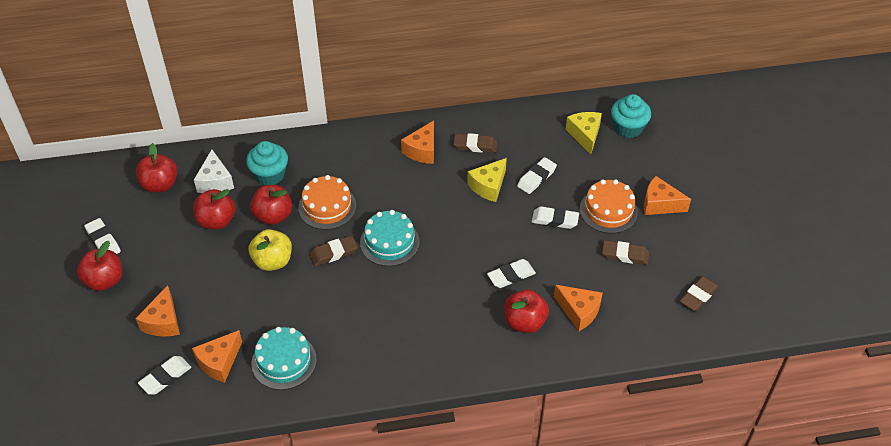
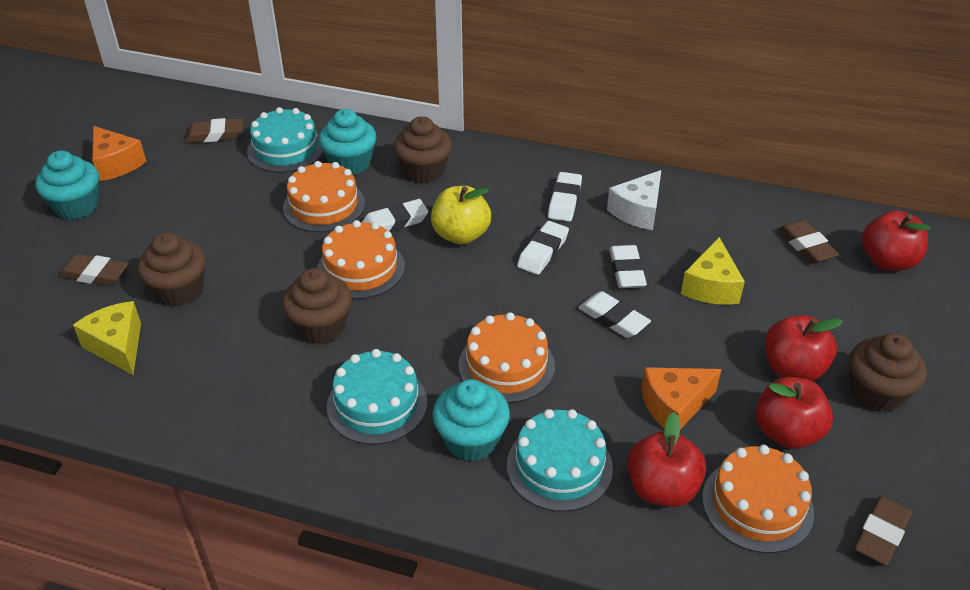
brown cupcake: 0 -> 4
orange cake: 2 -> 4
orange cheese: 5 -> 2
red apple: 5 -> 4
turquoise cake: 2 -> 3
turquoise cupcake: 2 -> 3

